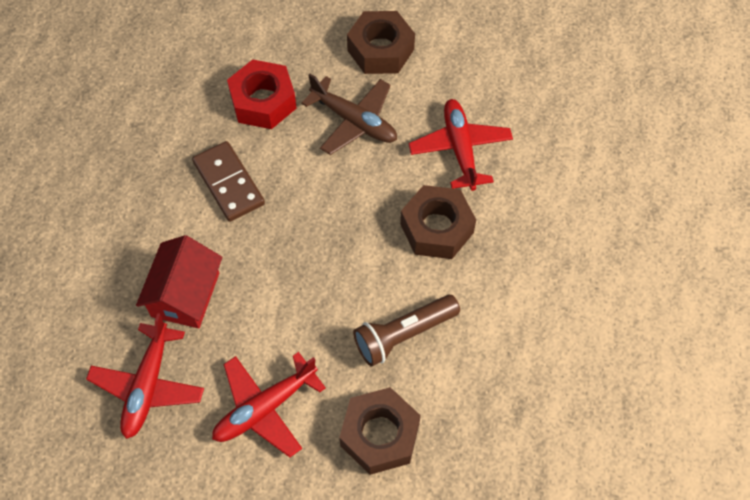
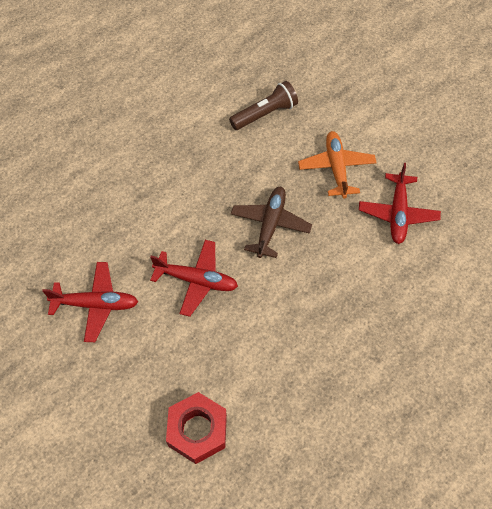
brown domino: 1 -> 0
brown nut: 3 -> 0
orange plane: 0 -> 1
red house: 1 -> 0

